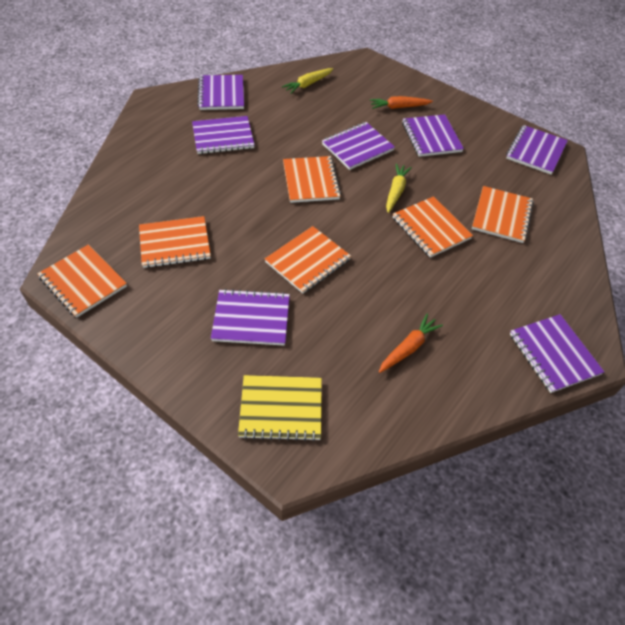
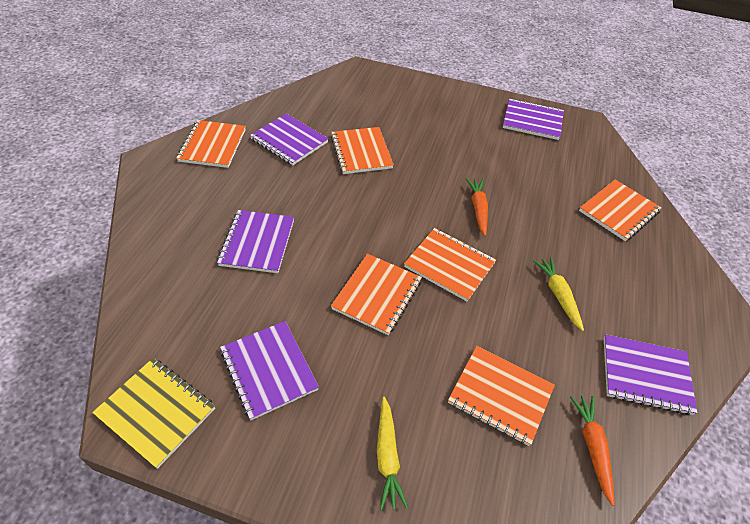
purple notebook: 7 -> 5

